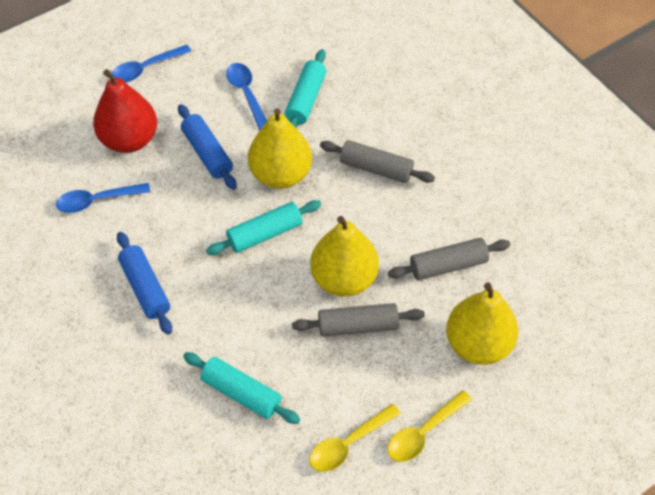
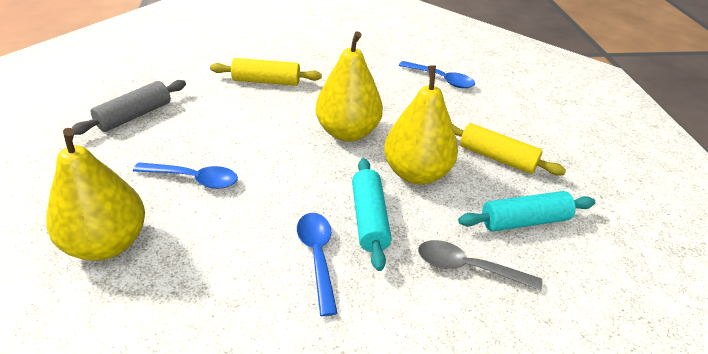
blue rolling pin: 2 -> 0
grey rolling pin: 3 -> 1
grey spoon: 0 -> 1
red pear: 1 -> 0
turquoise rolling pin: 3 -> 2
yellow rolling pin: 0 -> 2
yellow spoon: 2 -> 0

